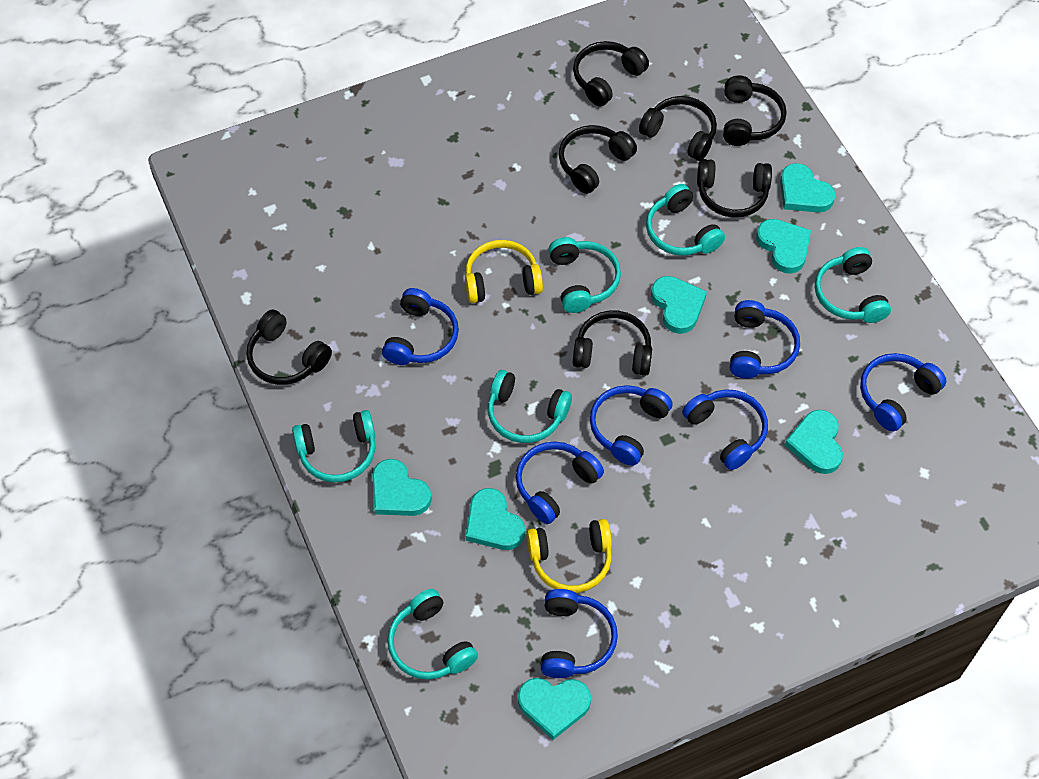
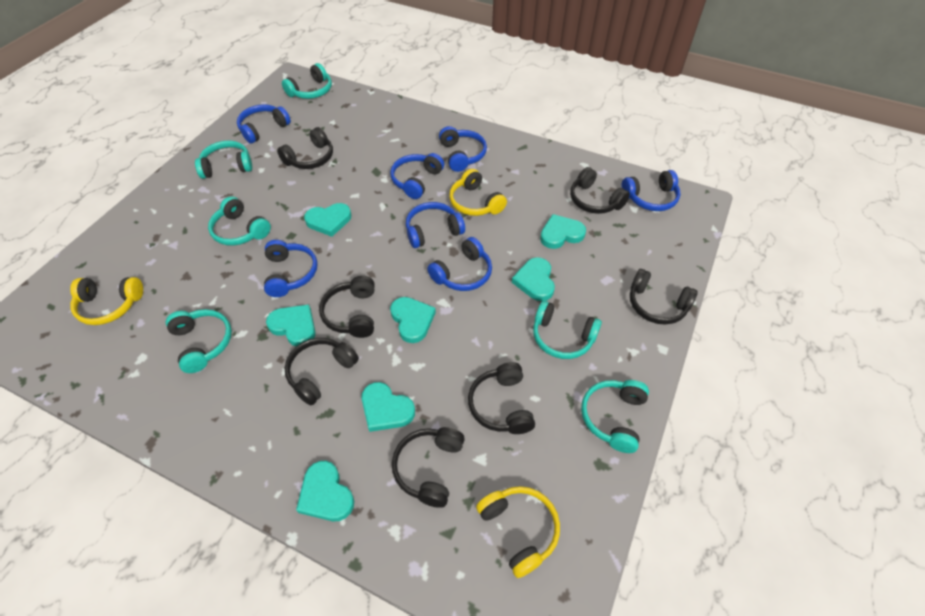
yellow headphones: 2 -> 3

